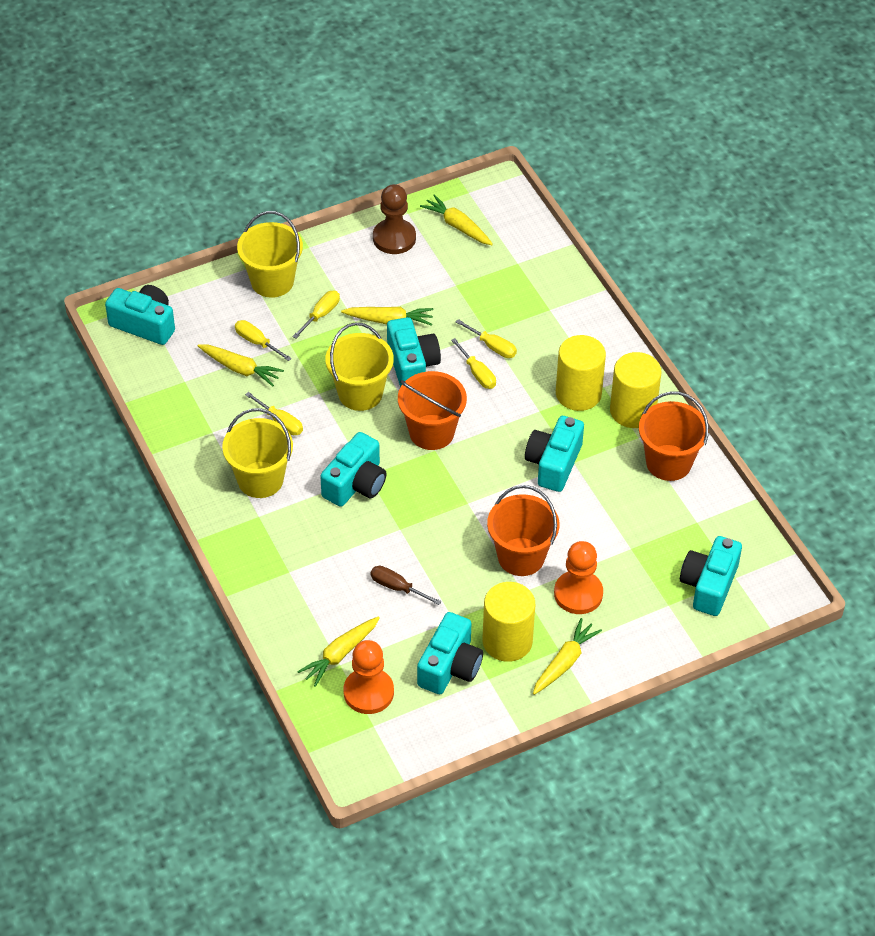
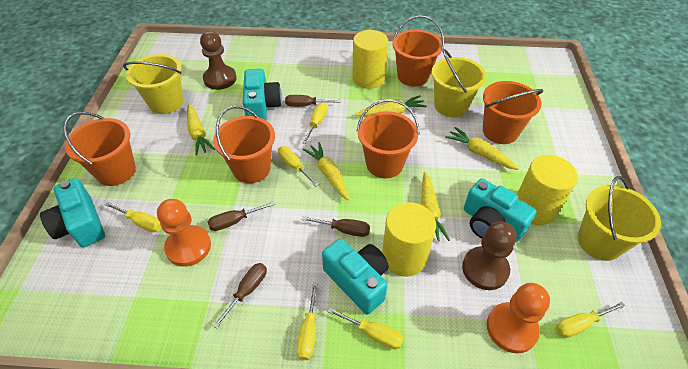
brown pawn: 1 -> 2
brown screwdriver: 1 -> 4
orange bucket: 3 -> 5
turquoise camera: 6 -> 4
yellow screwdriver: 5 -> 6

